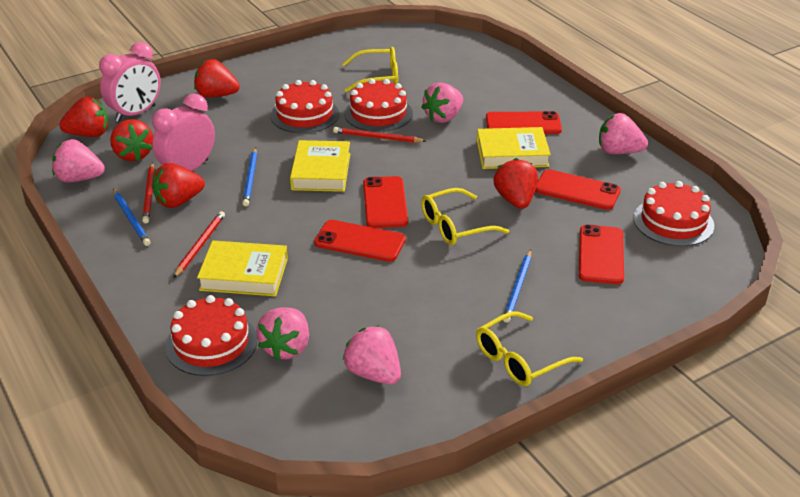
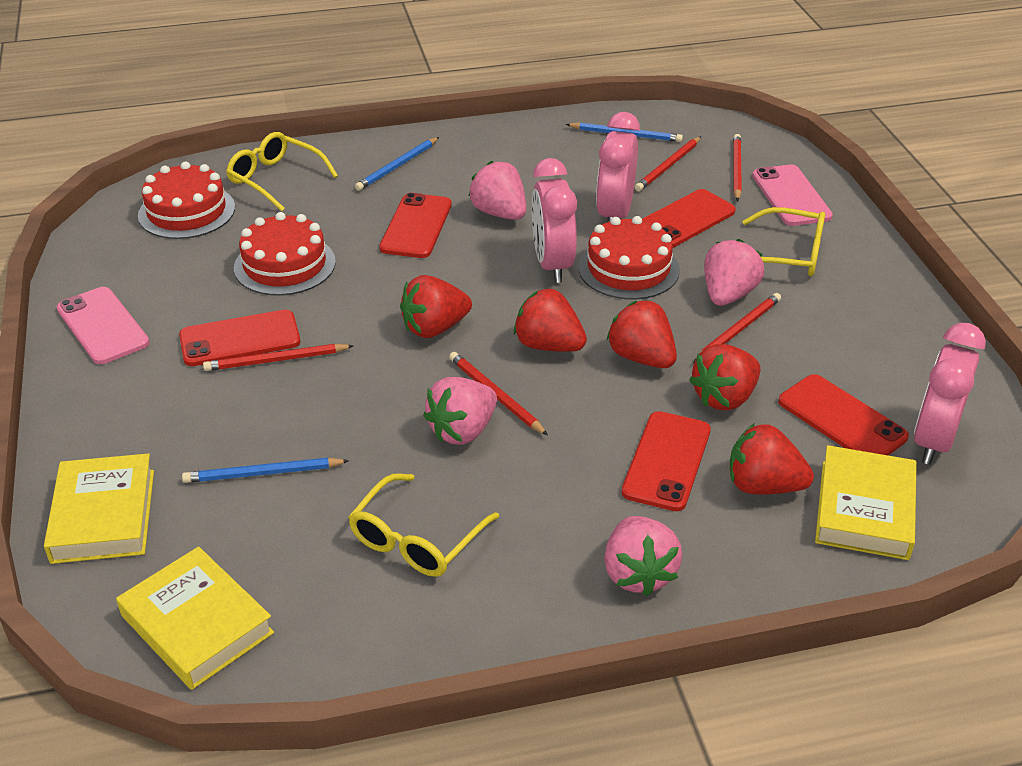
pink clock: 2 -> 3
pink phone: 0 -> 2
pink strawberry: 5 -> 4
red cake: 4 -> 3
red pencil: 3 -> 5

